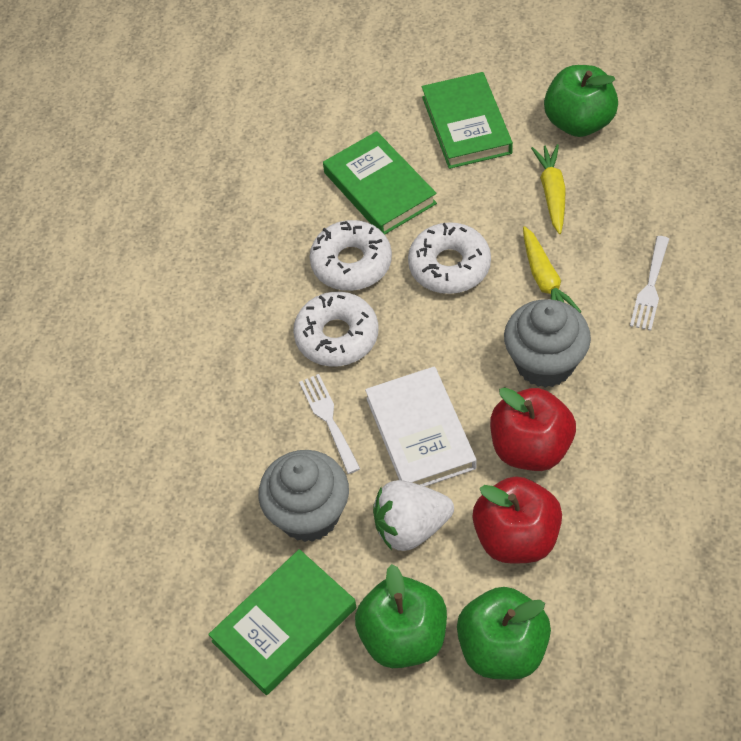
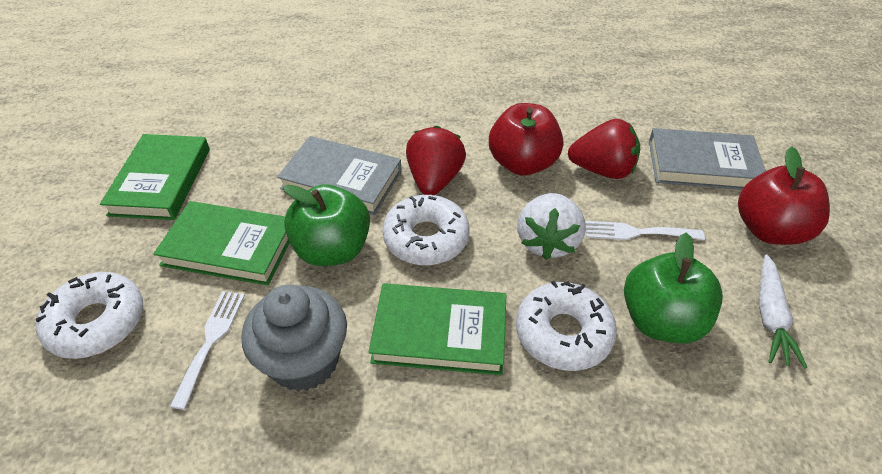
green apple: 3 -> 2
grey book: 0 -> 2
grey cupcake: 2 -> 1
red strawberry: 0 -> 2
white book: 1 -> 0
white carrot: 0 -> 1
yellow carrot: 2 -> 0

